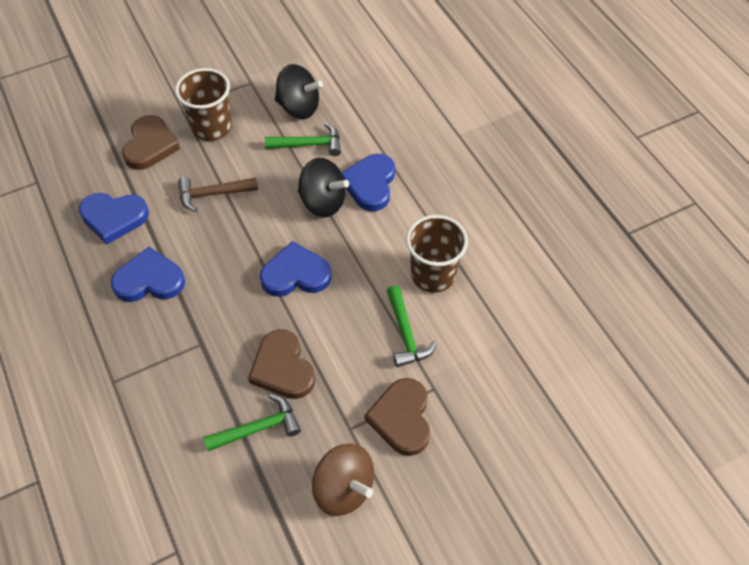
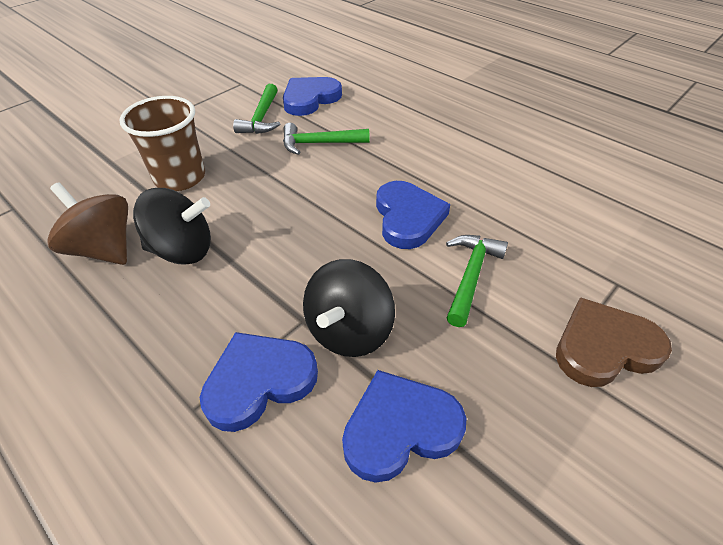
brown cup: 2 -> 1
brown hammer: 1 -> 0
brown heart: 3 -> 1

